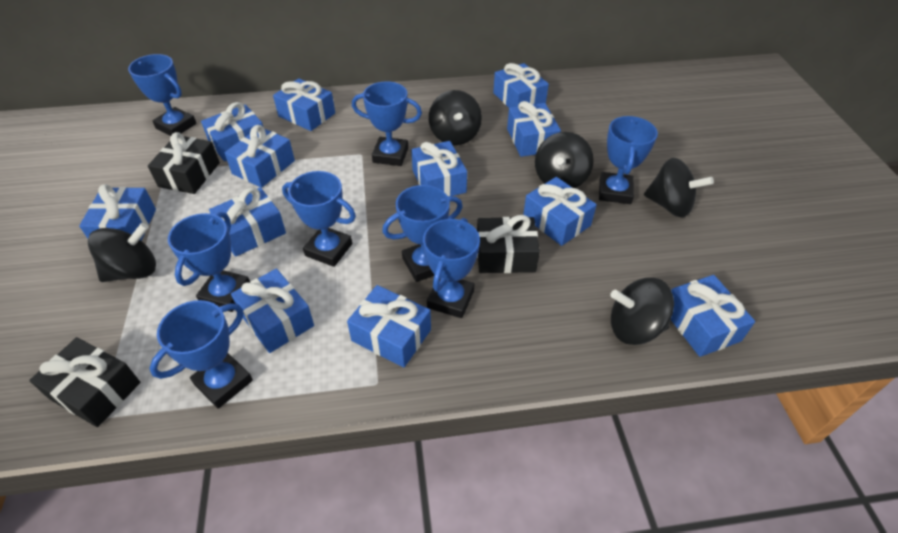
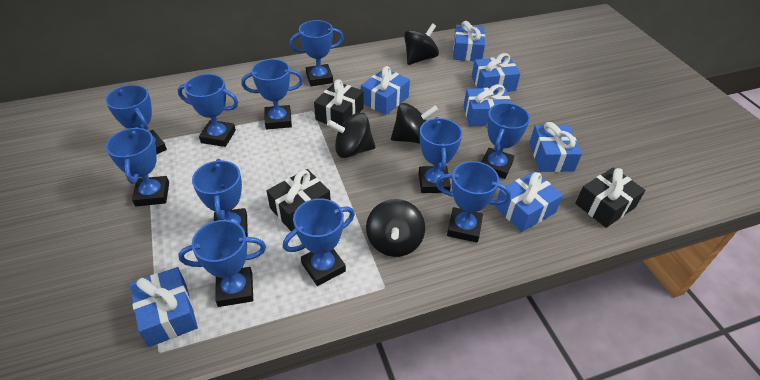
black spinning top: 5 -> 4
blue gift: 12 -> 7
blue trophy: 8 -> 11

